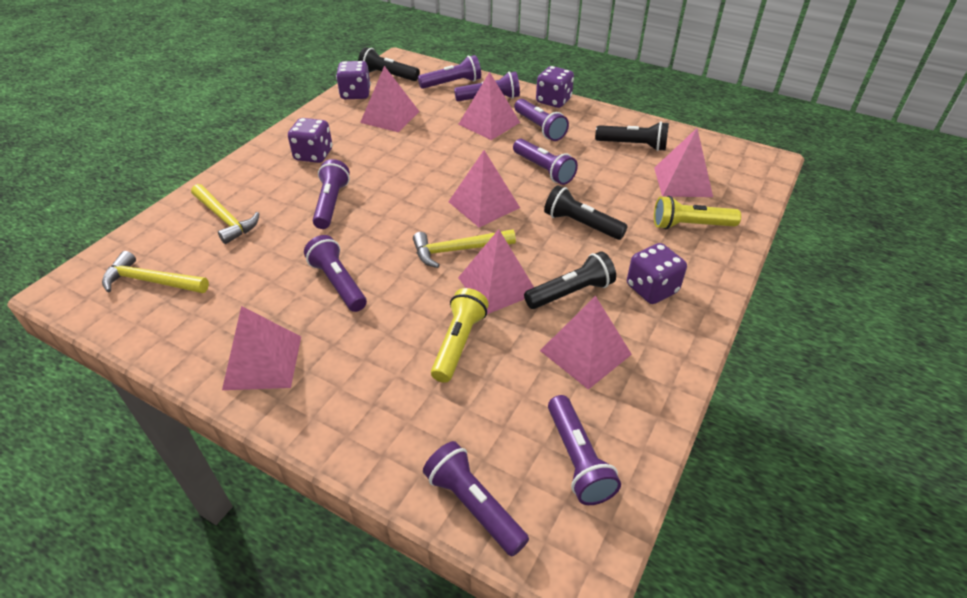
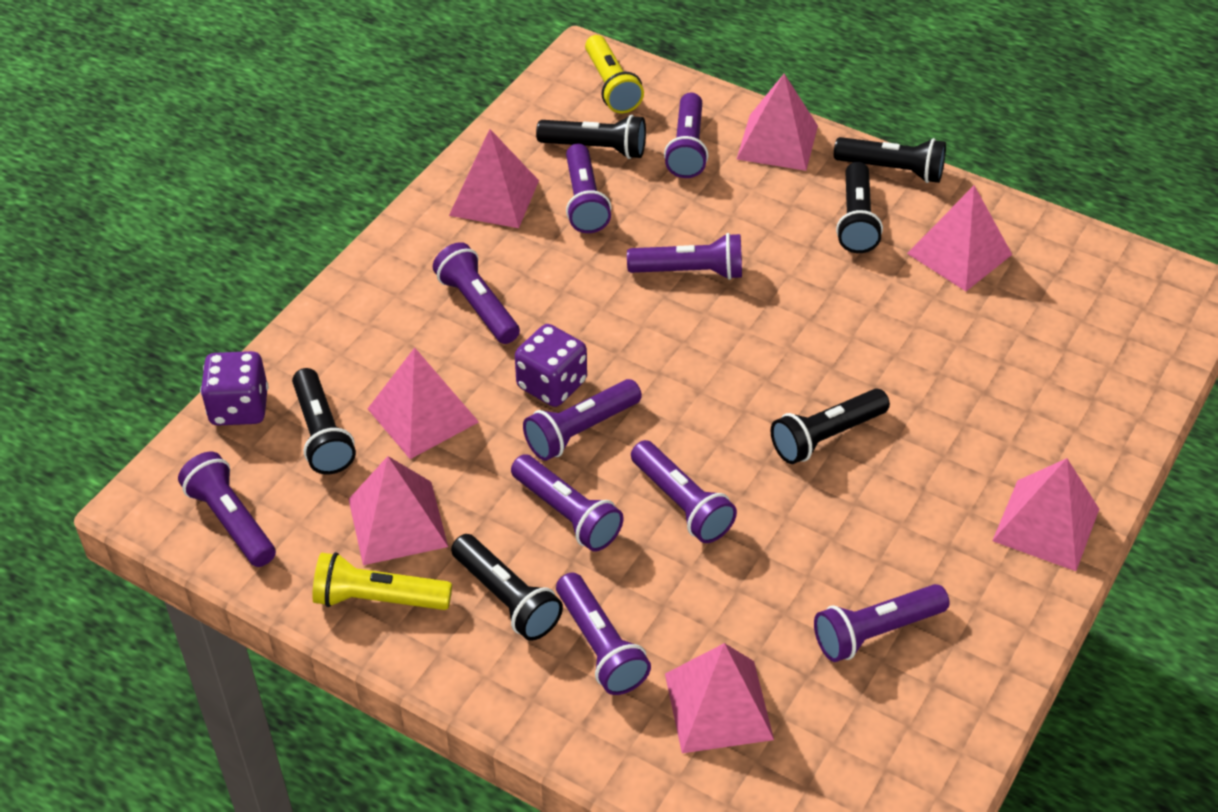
black flashlight: 4 -> 6
purple dice: 4 -> 2
purple flashlight: 8 -> 10
yellow hammer: 3 -> 0

